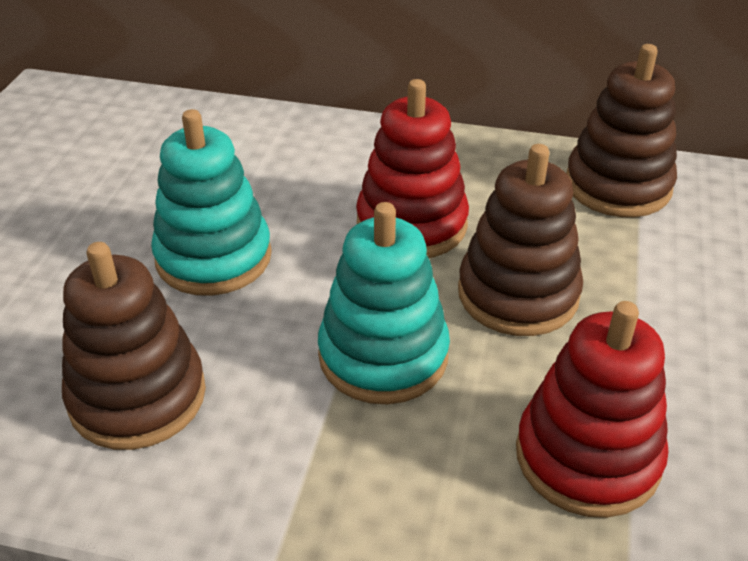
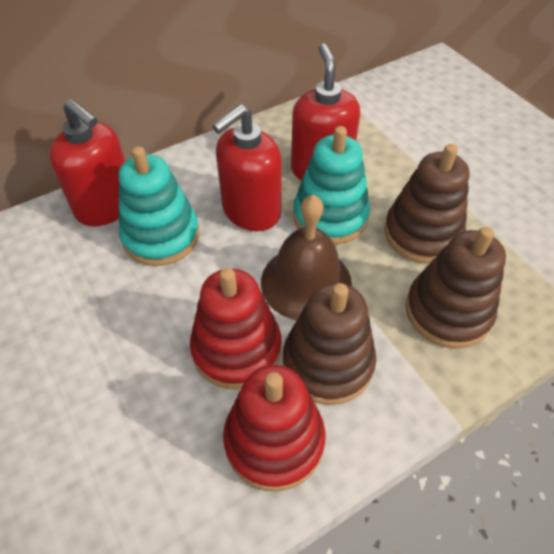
brown bell: 0 -> 1
red soap dispenser: 0 -> 3

